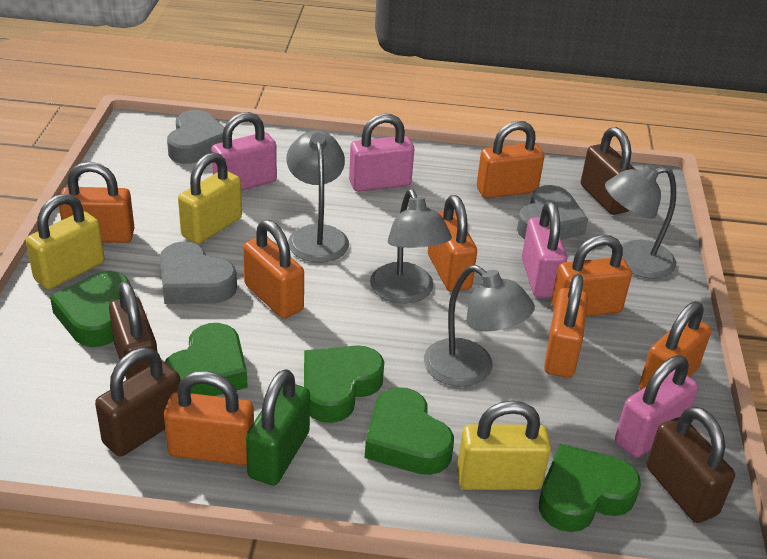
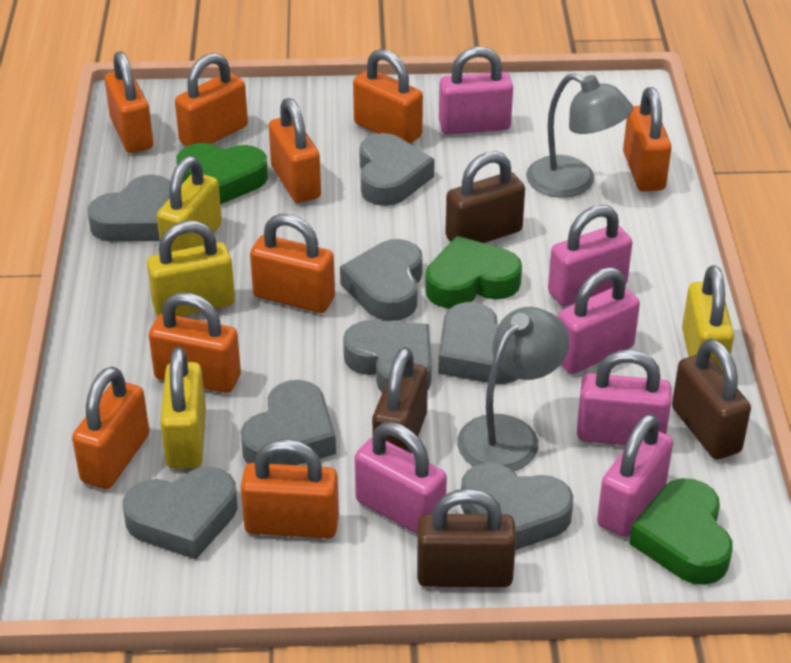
green heart: 5 -> 3
green padlock: 1 -> 0
grey heart: 3 -> 8
grey lamp: 4 -> 2
orange padlock: 8 -> 9
pink padlock: 4 -> 6
yellow padlock: 3 -> 4

